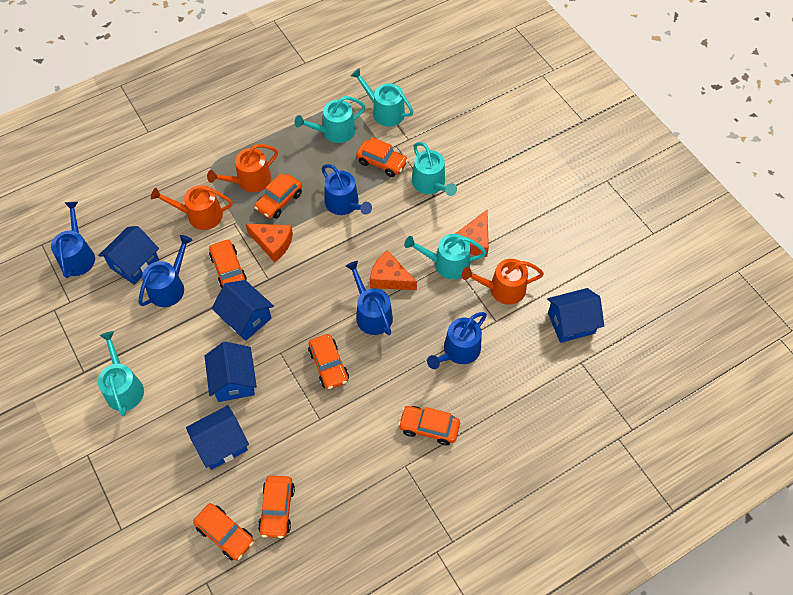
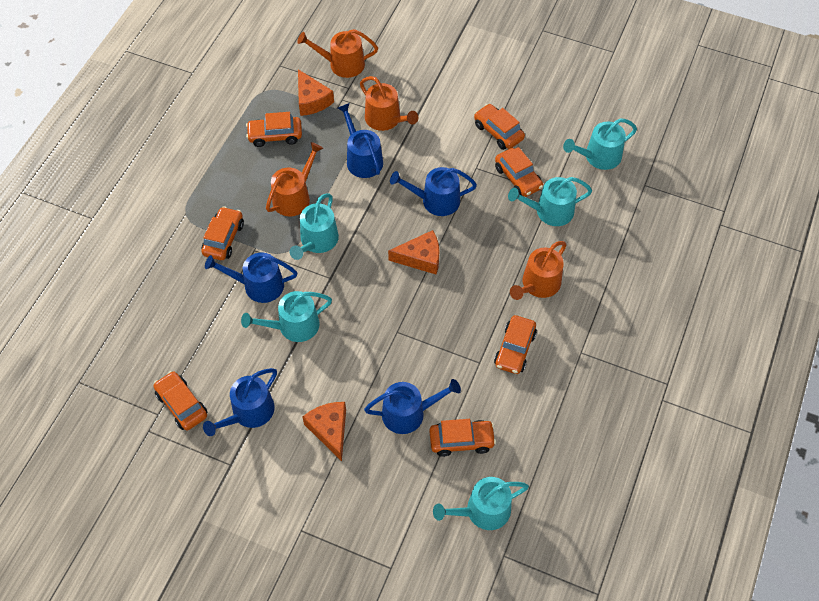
blue house: 5 -> 0
orange watering can: 3 -> 4

